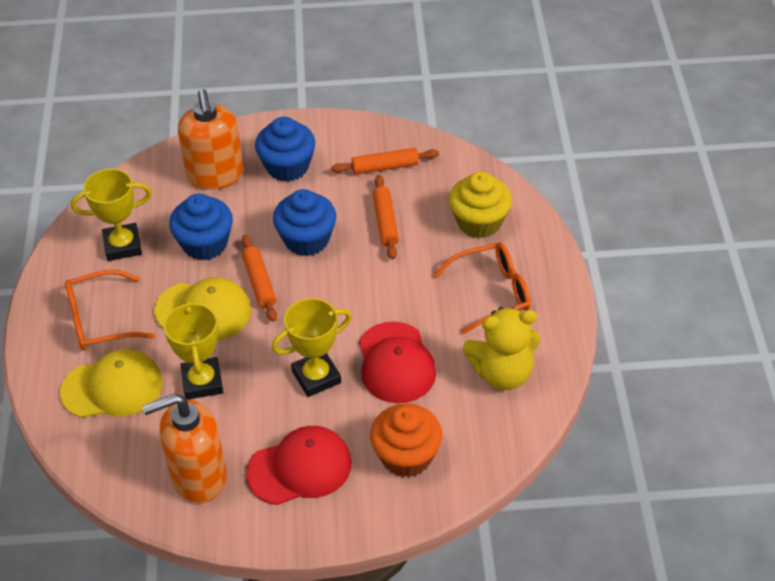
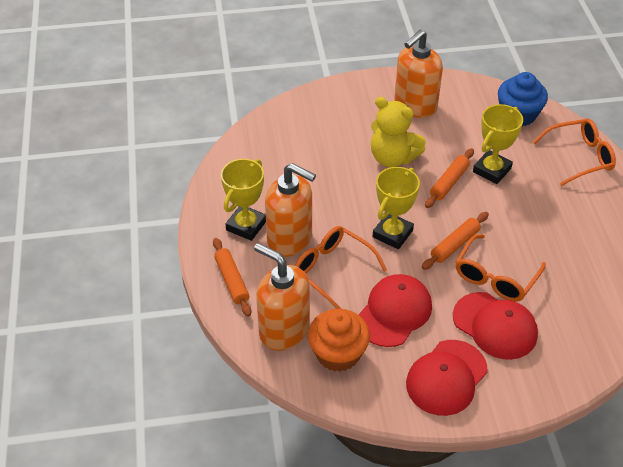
blue cupcake: 3 -> 1
orange glasses: 2 -> 3
orange soap dispenser: 2 -> 3
red cap: 2 -> 3
yellow cap: 2 -> 0
yellow cupcake: 1 -> 0

